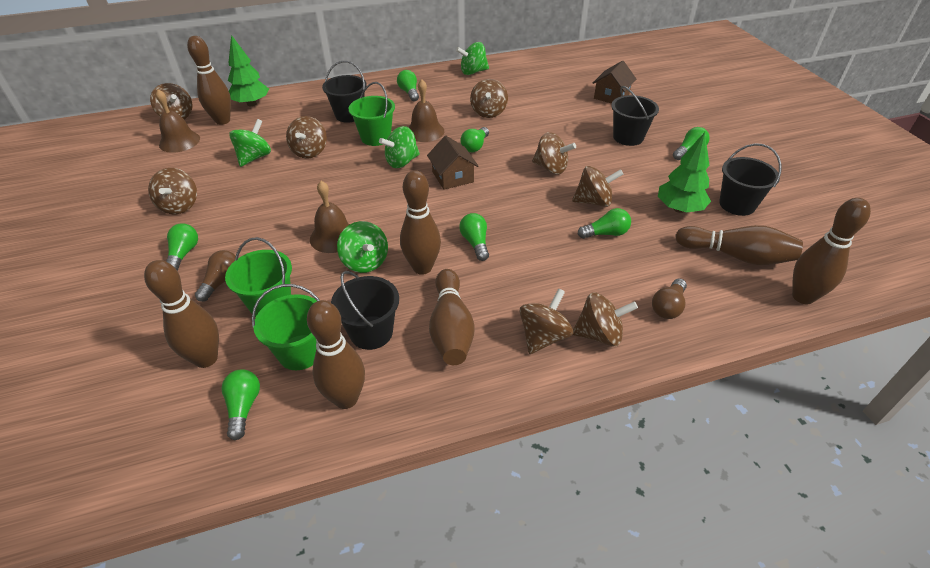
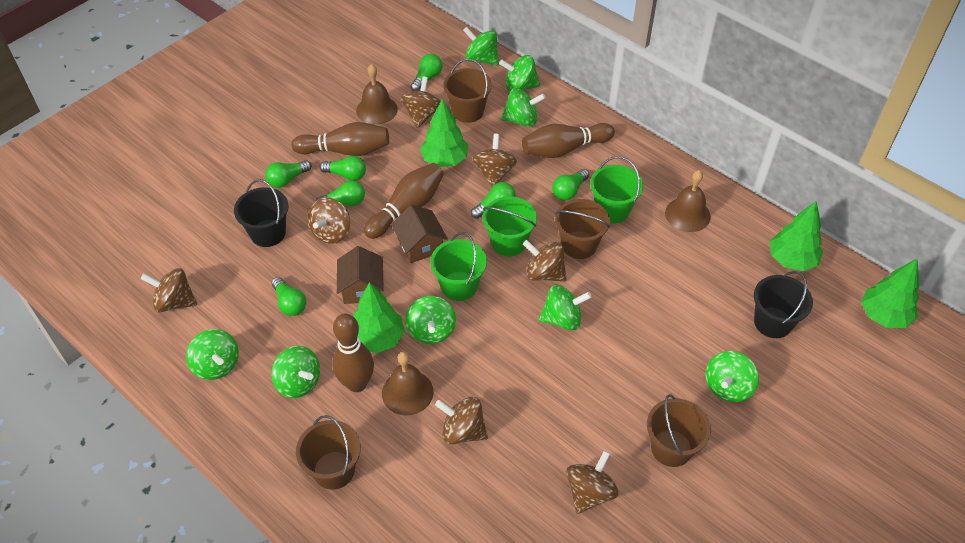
black bucket: 4 -> 2
brown bowling pin: 7 -> 4
brown bucket: 0 -> 4
brown light bulb: 2 -> 0
brown spinning top: 8 -> 7
green spinning top: 4 -> 8
green tree: 2 -> 4

